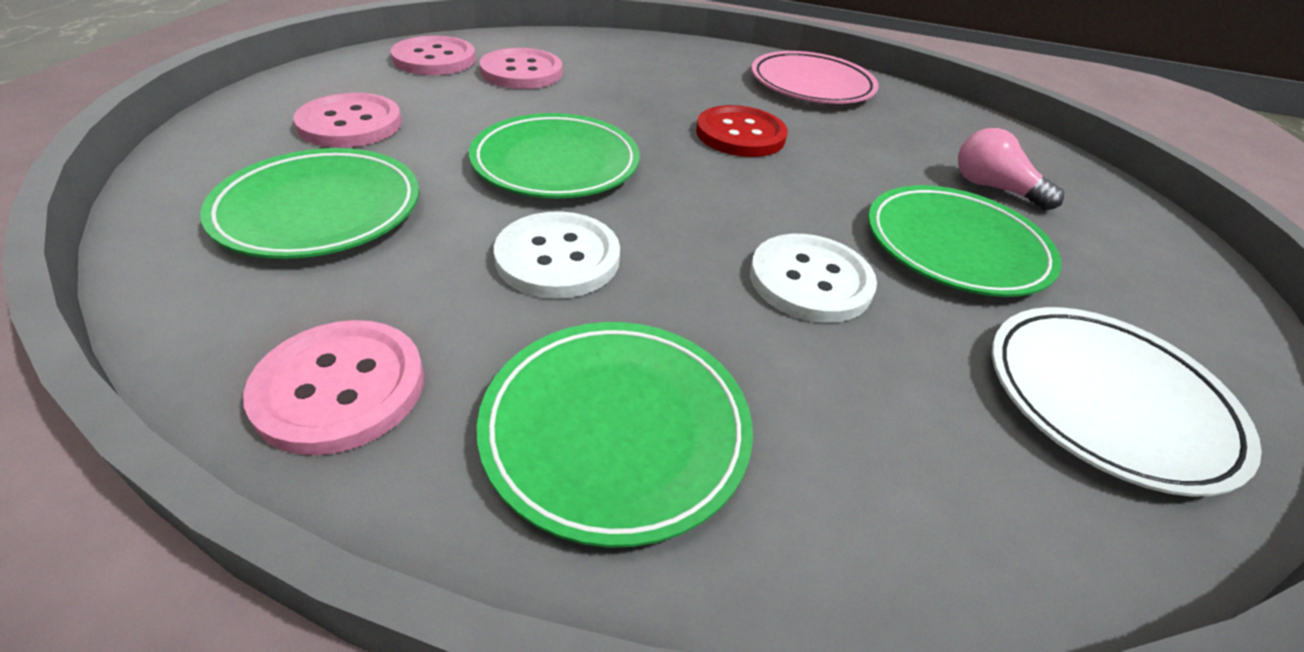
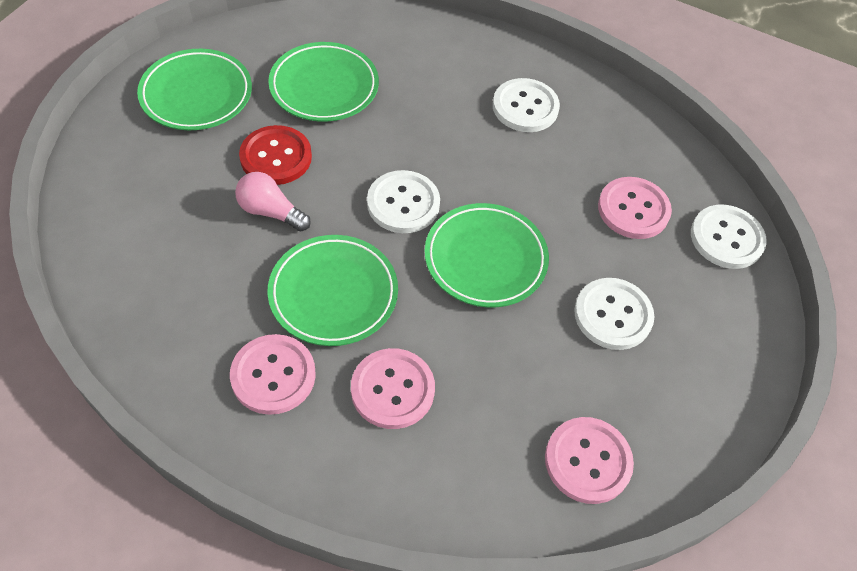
pink plate: 1 -> 0
white button: 2 -> 4
white plate: 1 -> 0

